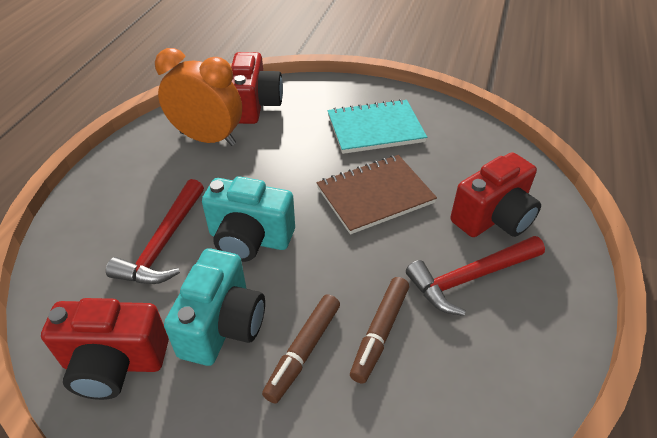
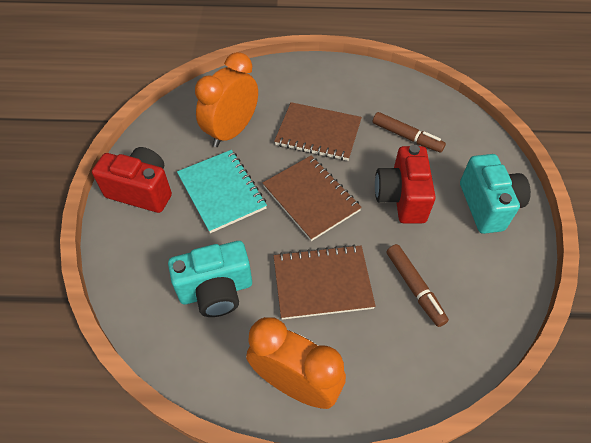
brown notebook: 1 -> 3
orange clock: 1 -> 2
red camera: 3 -> 2
red hammer: 2 -> 0

